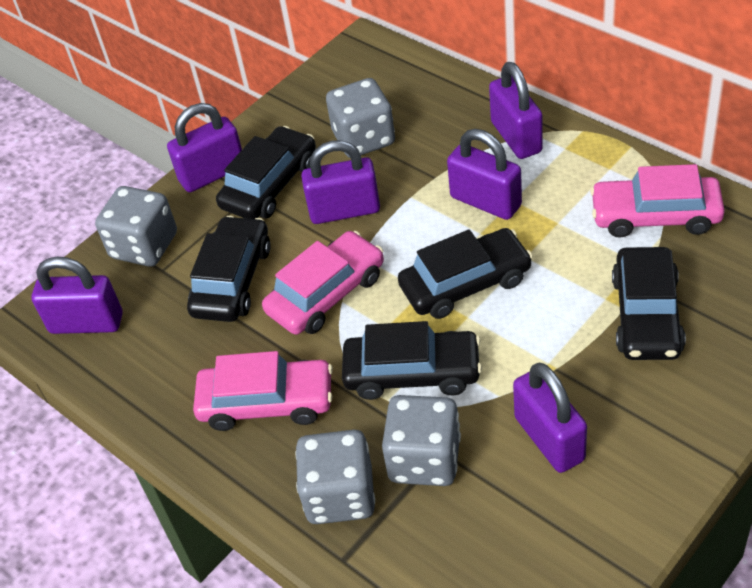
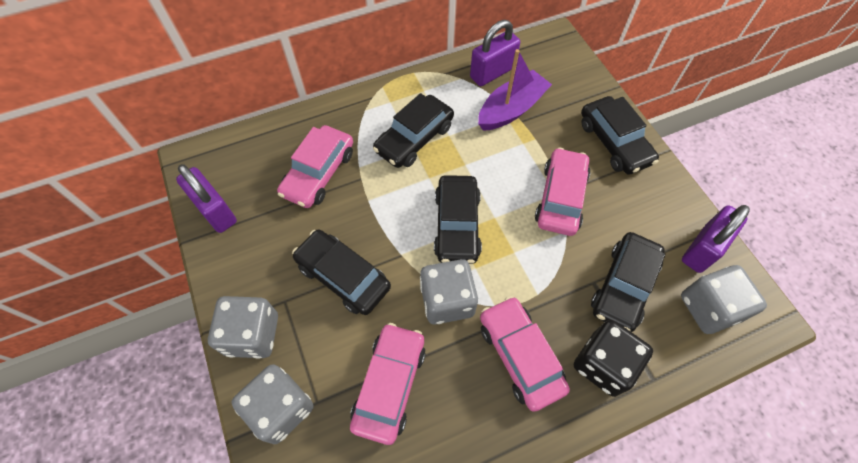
black dice: 0 -> 1
pink car: 3 -> 4
purple boat: 0 -> 1
purple padlock: 6 -> 3

